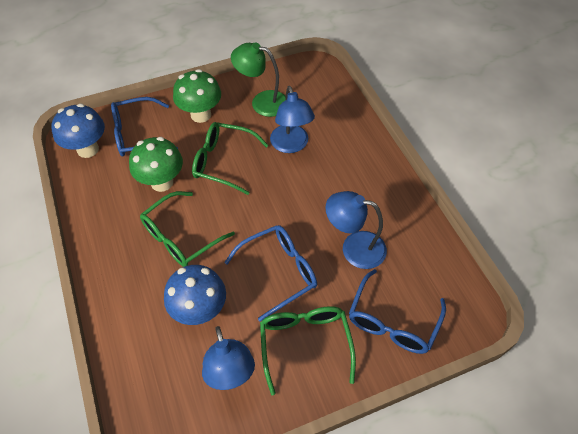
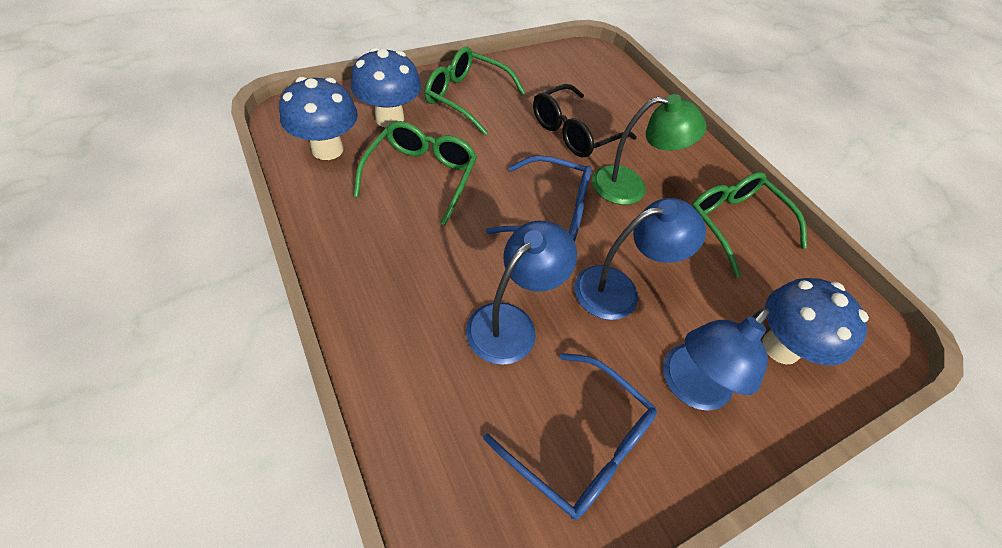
black glasses: 0 -> 1
blue glasses: 3 -> 2
blue mushroom: 2 -> 3
green mushroom: 2 -> 0

